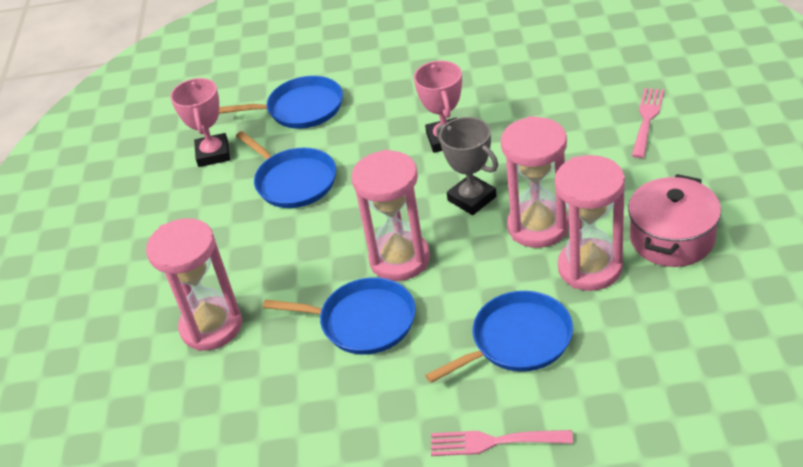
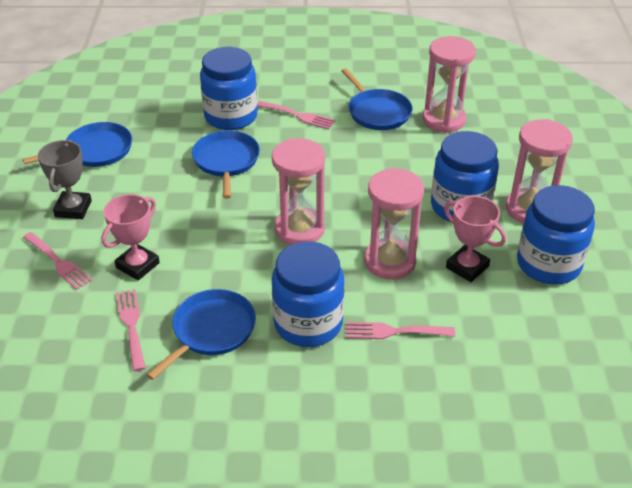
blue jar: 0 -> 4
pink fork: 2 -> 4
pink pot: 1 -> 0

